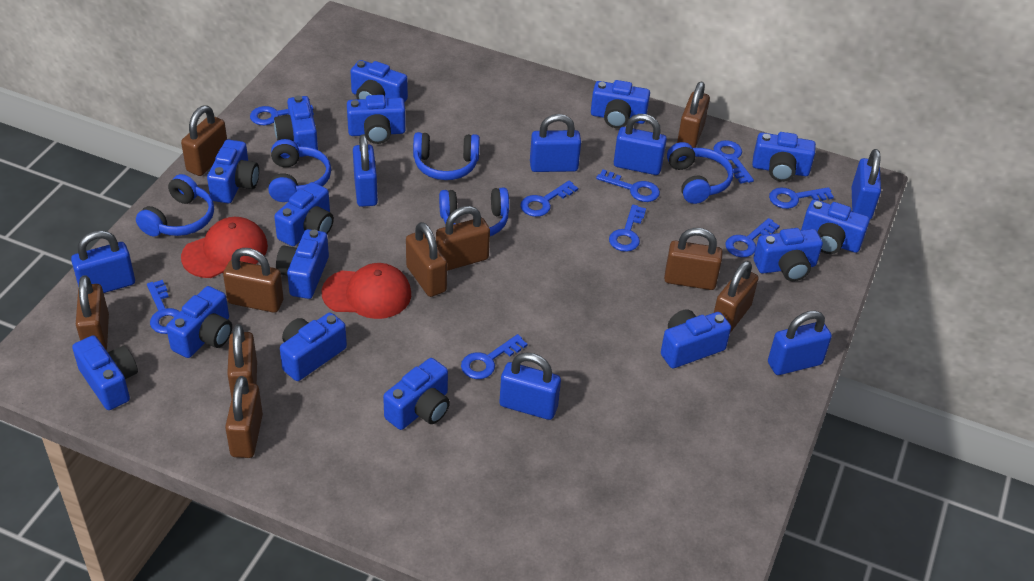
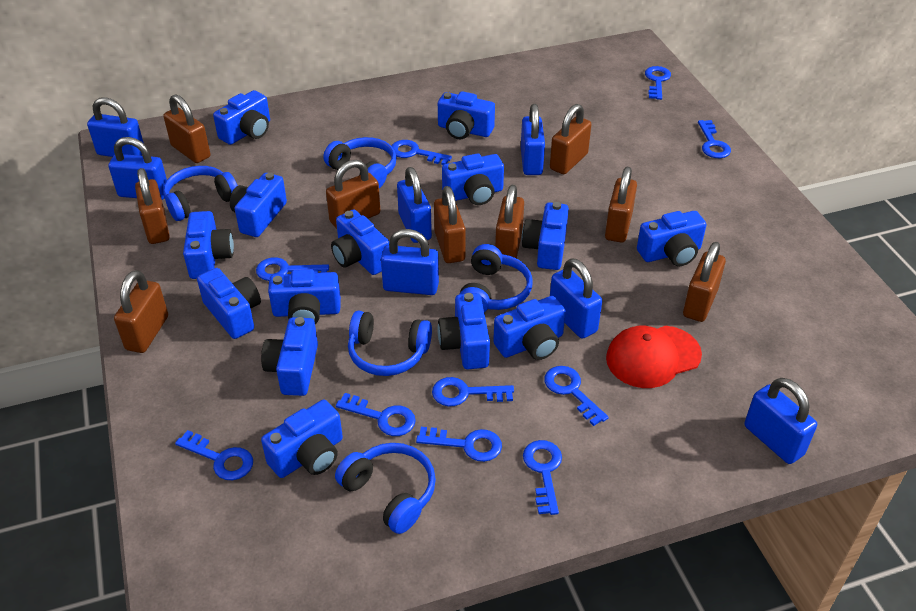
blue camera: 15 -> 14
blue key: 9 -> 10
brown padlock: 10 -> 9
red cap: 2 -> 1

